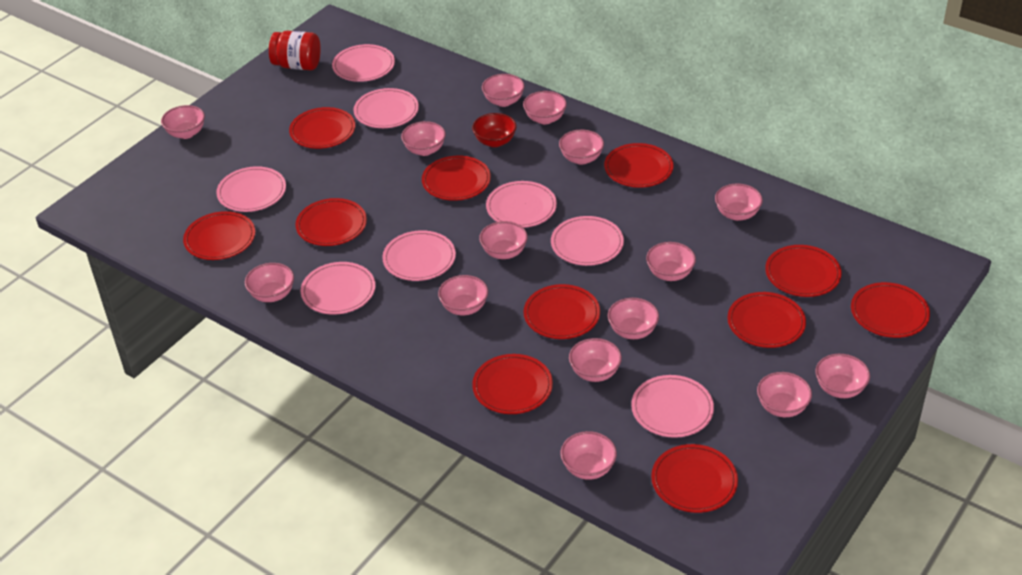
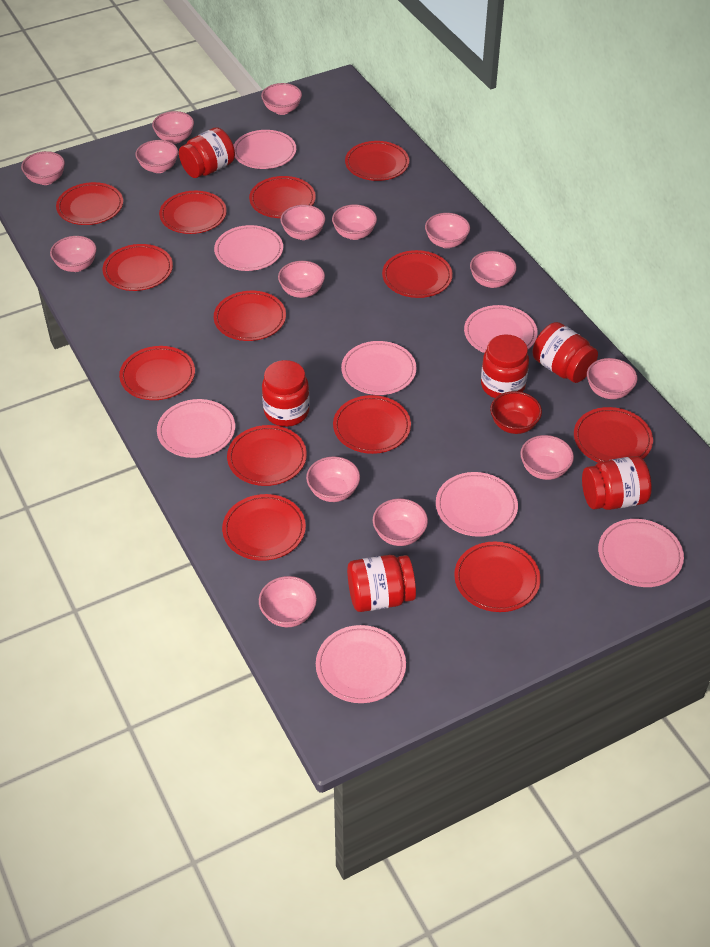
red jar: 1 -> 6
red plate: 11 -> 13

